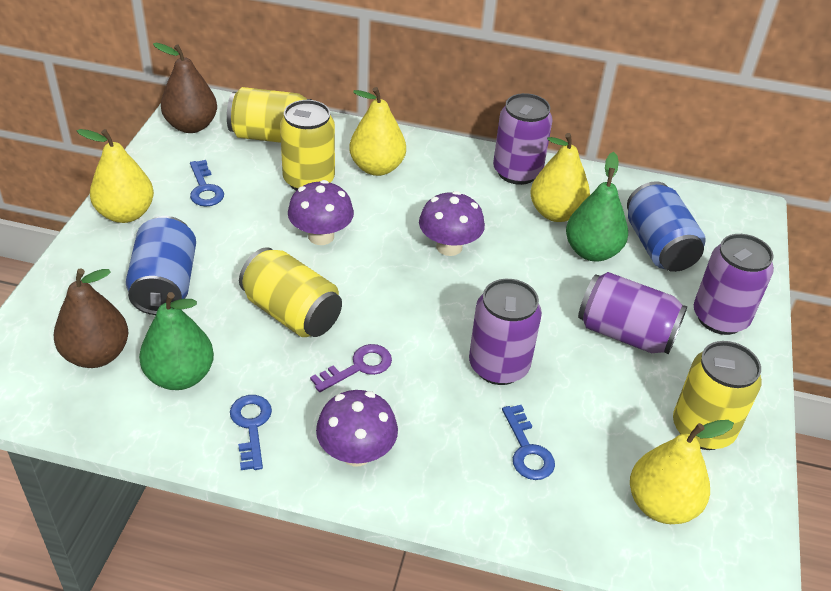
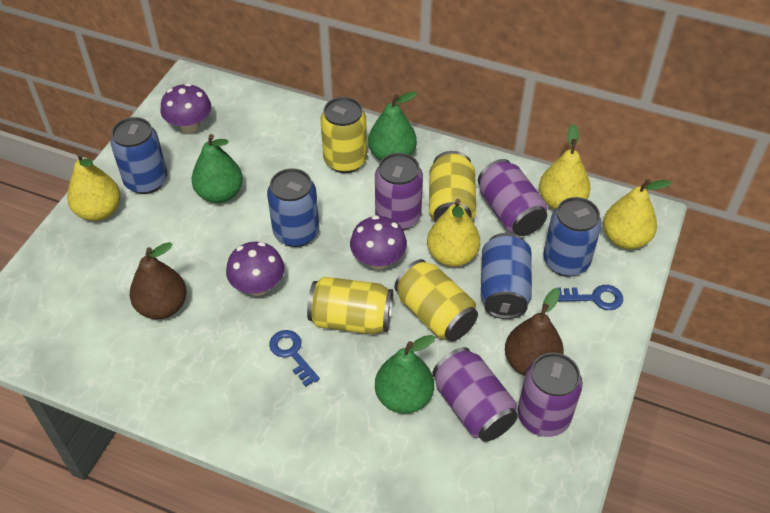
blue can: 2 -> 4
blue key: 3 -> 2
green pear: 2 -> 3
purple key: 1 -> 0

